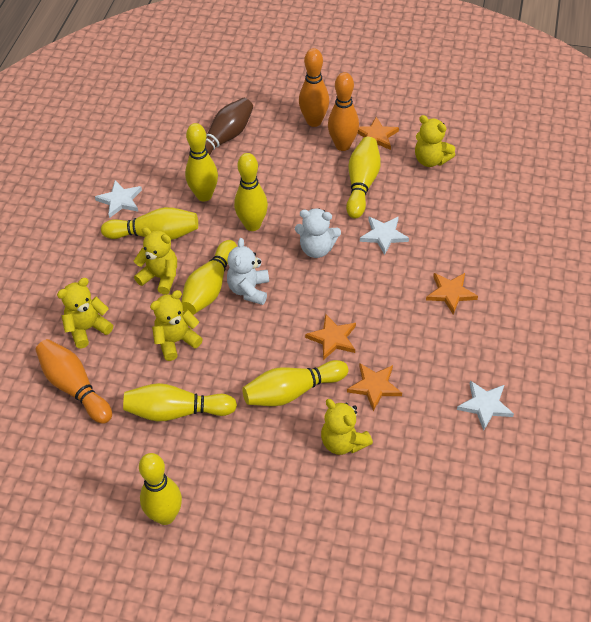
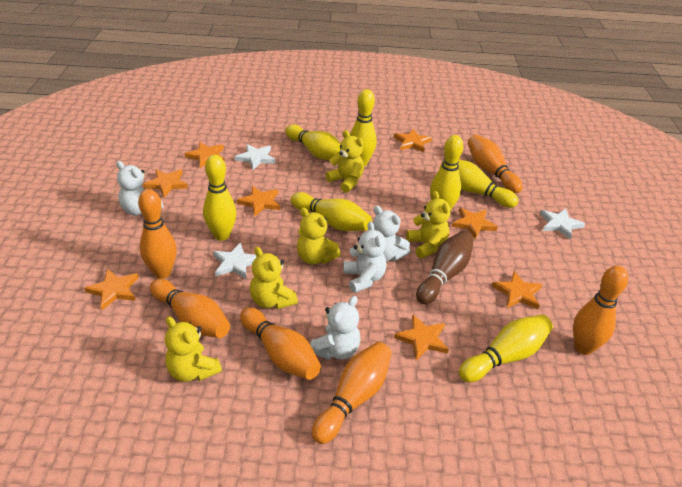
orange bowling pin: 3 -> 6
orange star: 4 -> 8
white teddy bear: 2 -> 4
yellow bowling pin: 8 -> 7

